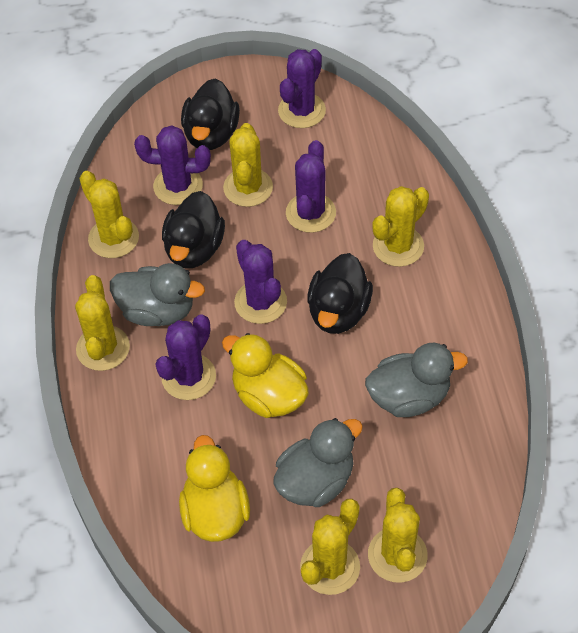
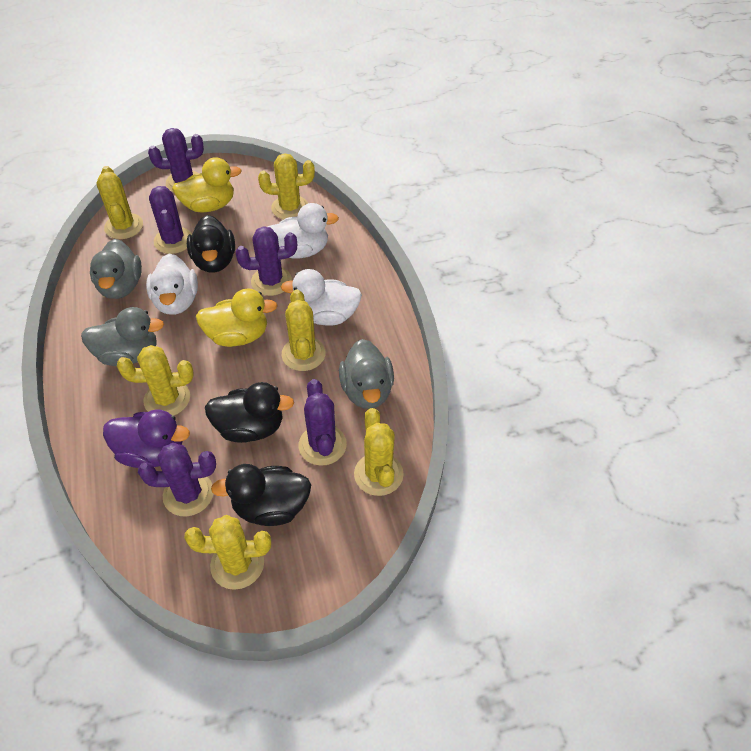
purple duck: 0 -> 1
white duck: 0 -> 3

